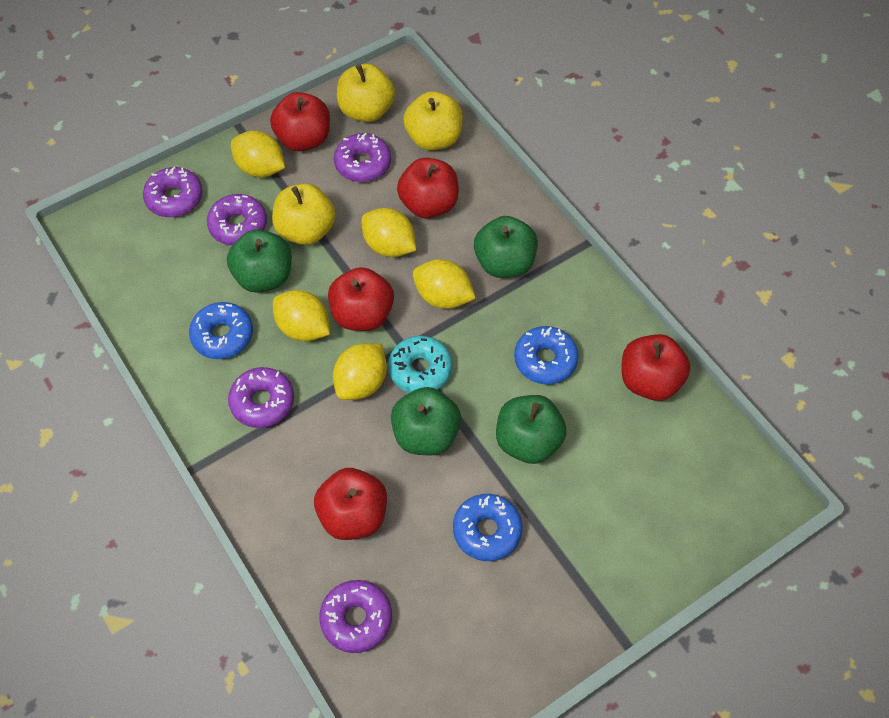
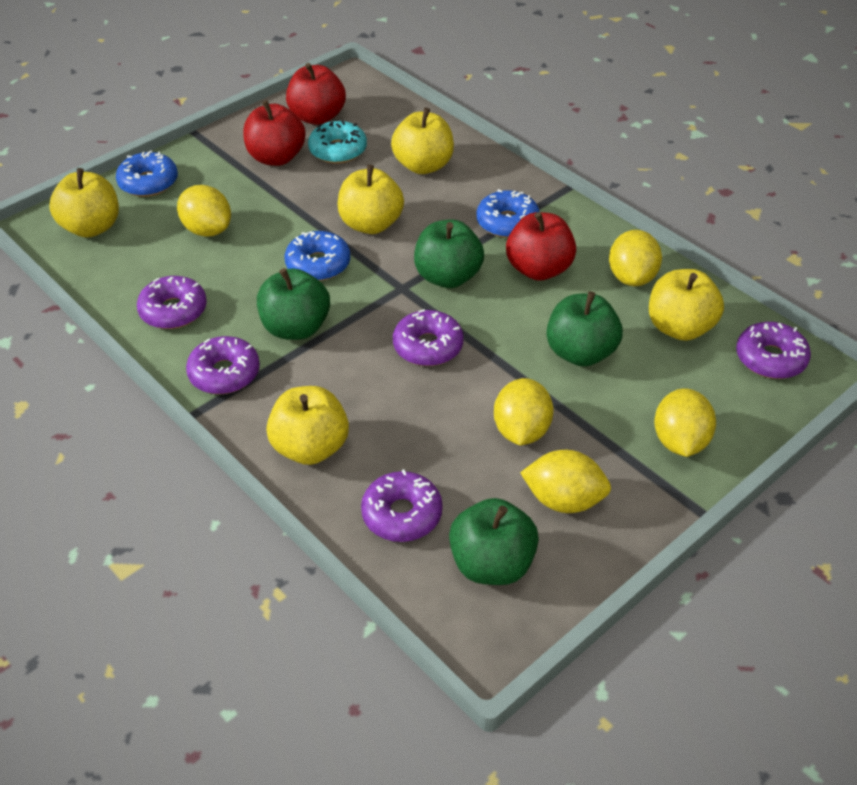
red apple: 5 -> 3
yellow apple: 3 -> 5

